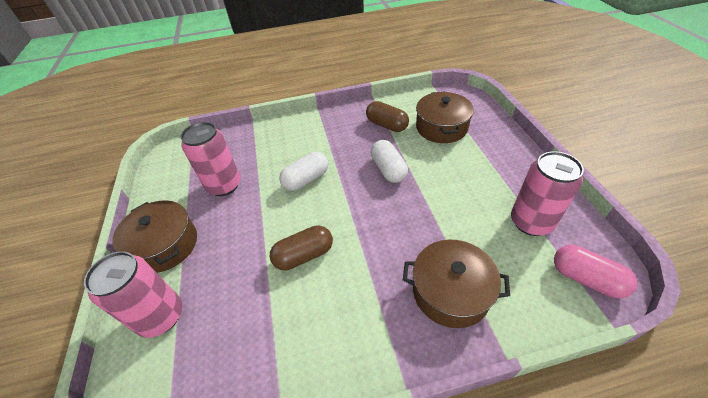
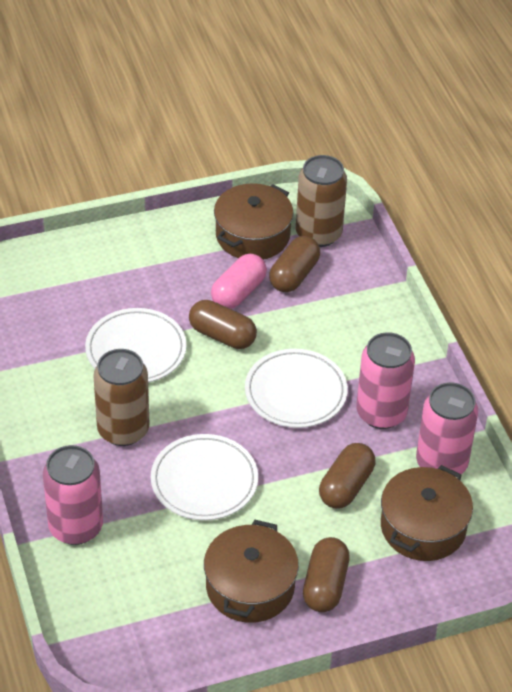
brown can: 0 -> 2
brown capsule: 2 -> 4
white capsule: 2 -> 0
white plate: 0 -> 3

